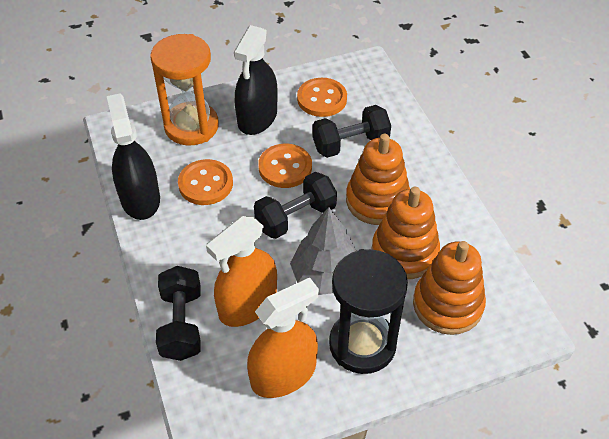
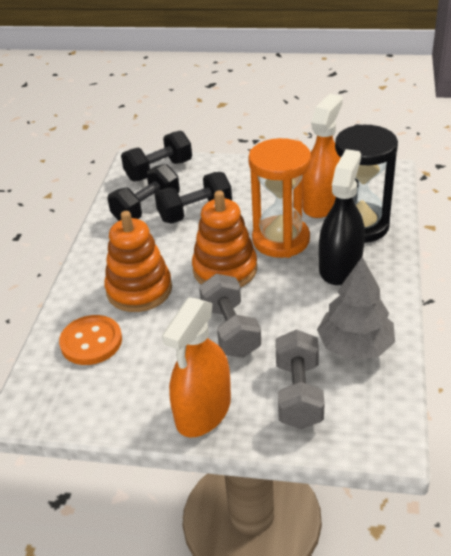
black spray bottle: 2 -> 1
grey dumbbell: 0 -> 2
orange button: 3 -> 1
orange stacking toy: 3 -> 2

